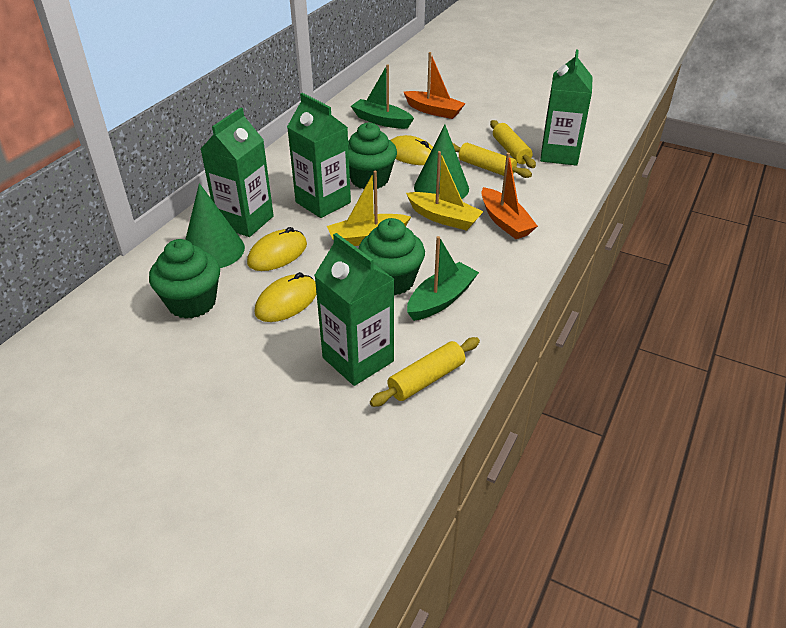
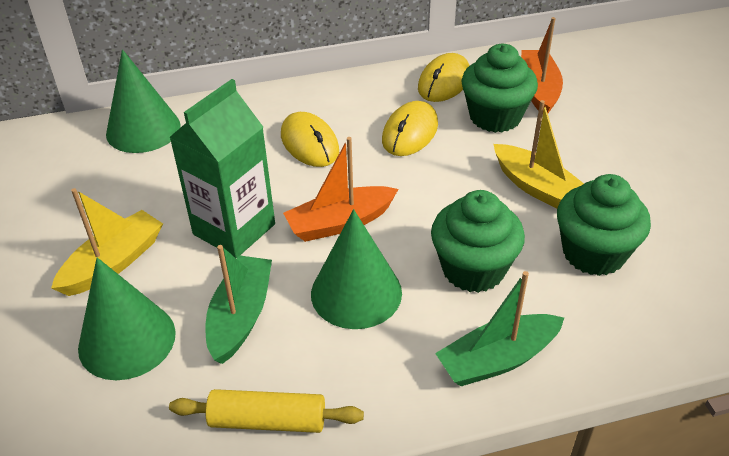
green carton: 4 -> 1
green cone: 2 -> 3
yellow rolling pin: 3 -> 1

